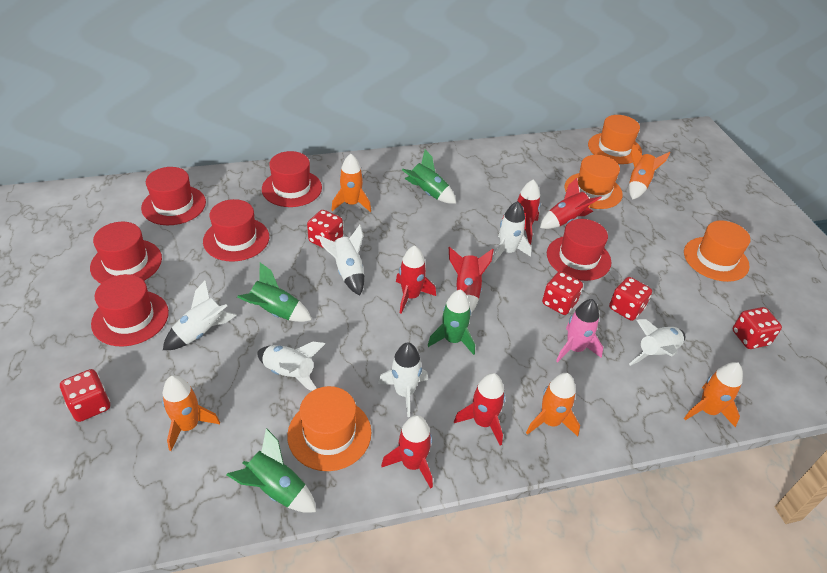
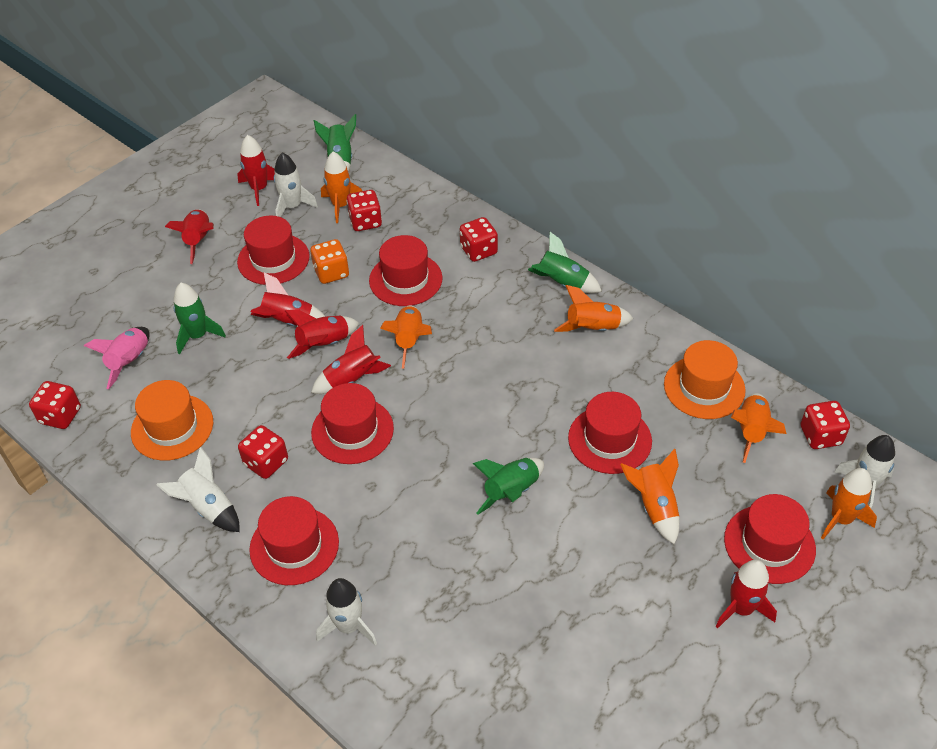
orange dice: 0 -> 1
orange hat: 4 -> 2
orange rocket: 5 -> 6
white rocket: 6 -> 4

